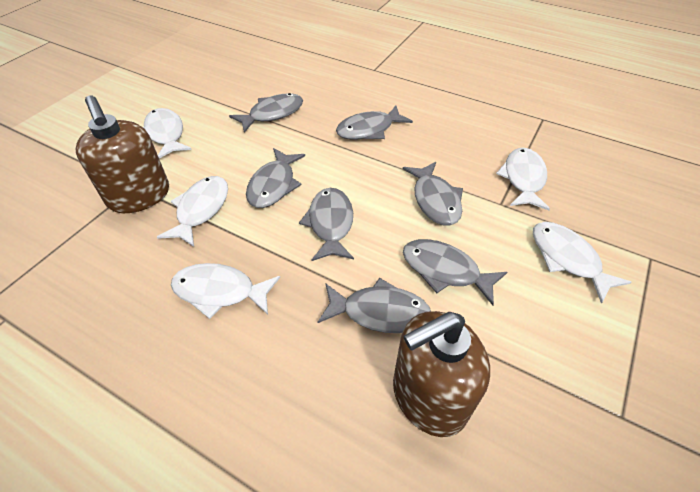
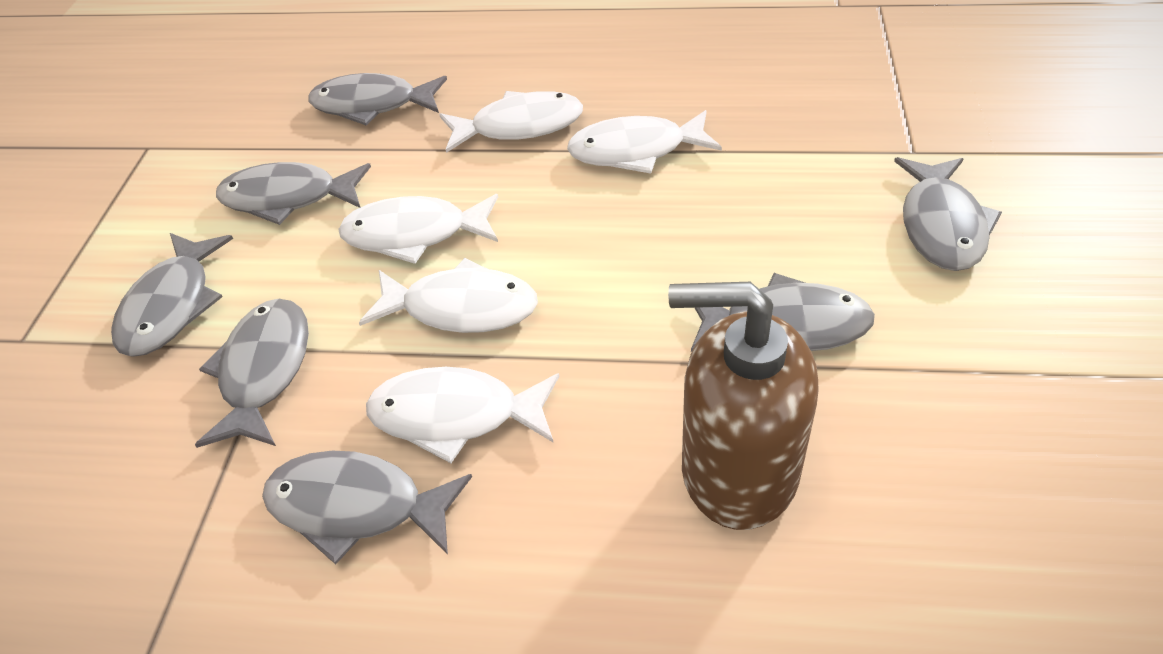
brown soap dispenser: 2 -> 1

